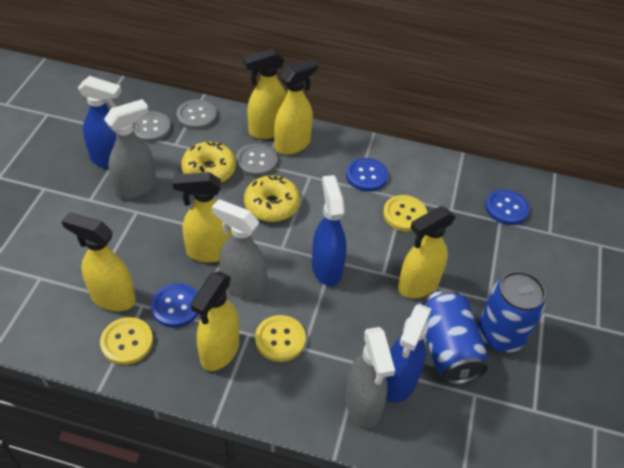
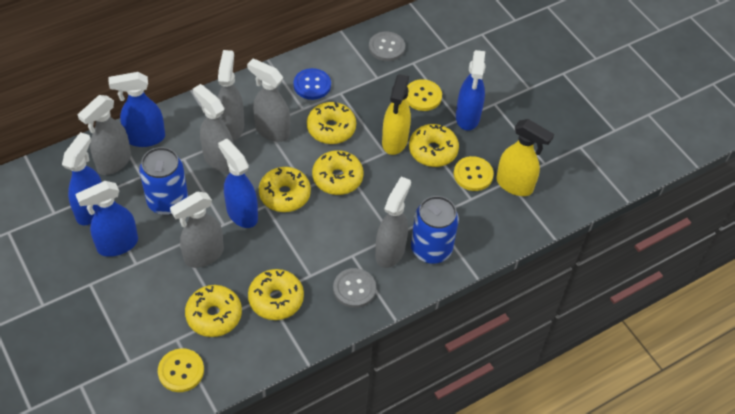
blue button: 3 -> 1
blue spray bottle: 3 -> 5
grey button: 3 -> 2
grey spray bottle: 3 -> 6
yellow donut: 2 -> 6
yellow spray bottle: 6 -> 2

